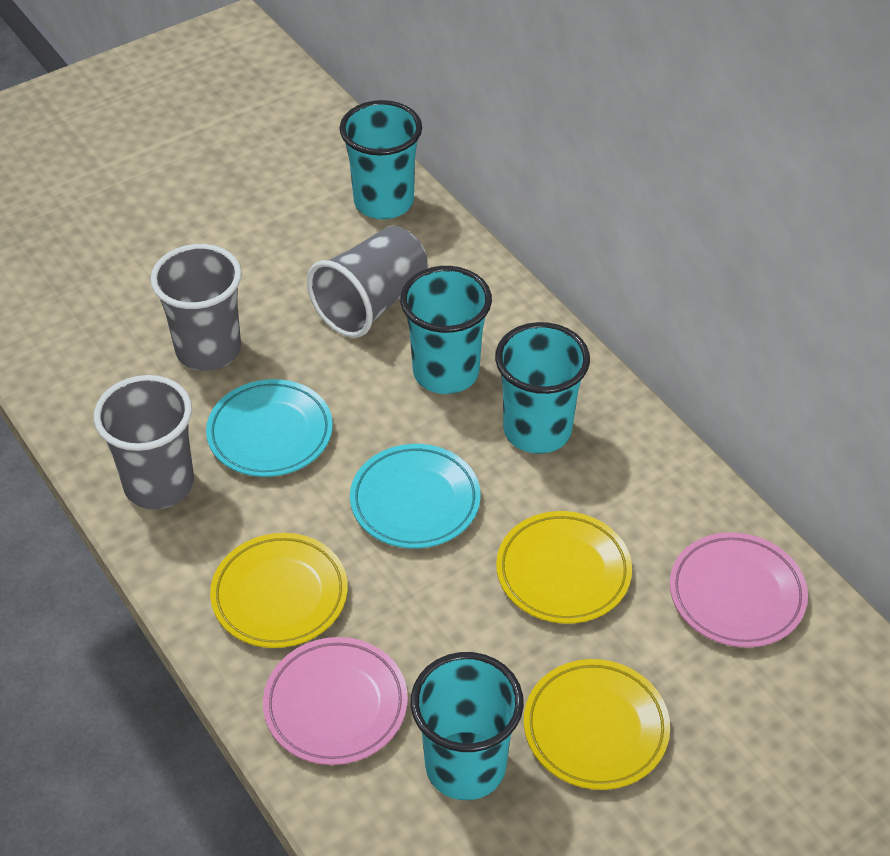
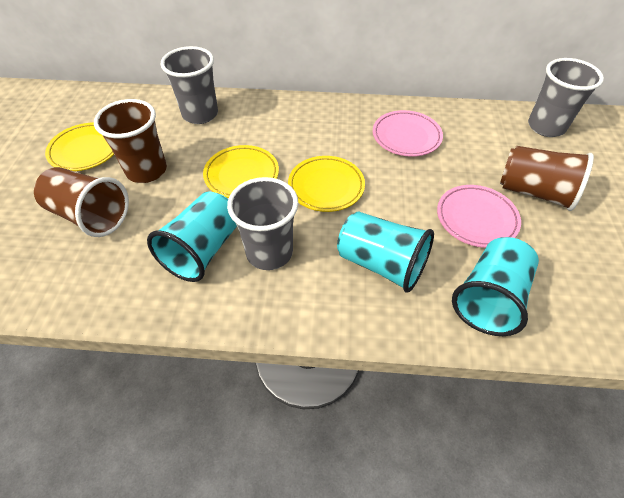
brown cup: 0 -> 3
turquoise cup: 4 -> 3
turquoise plate: 2 -> 0

